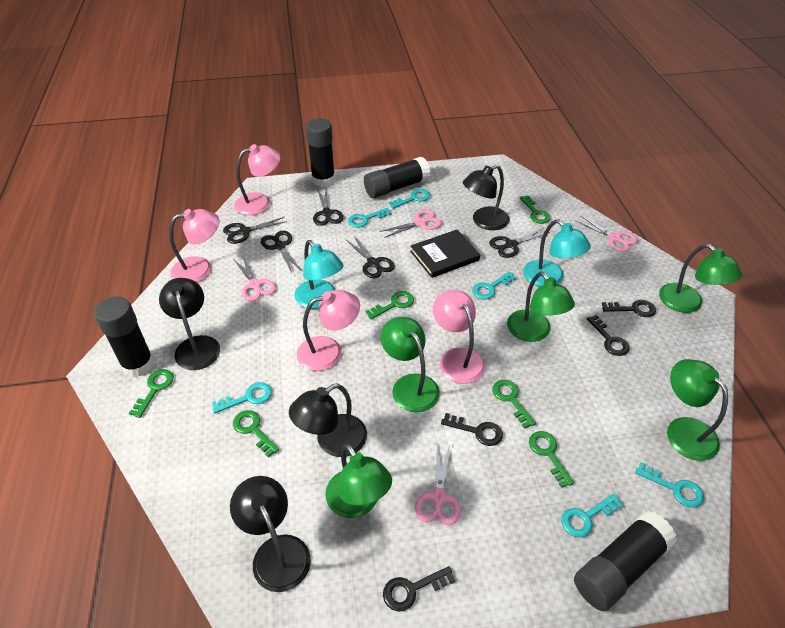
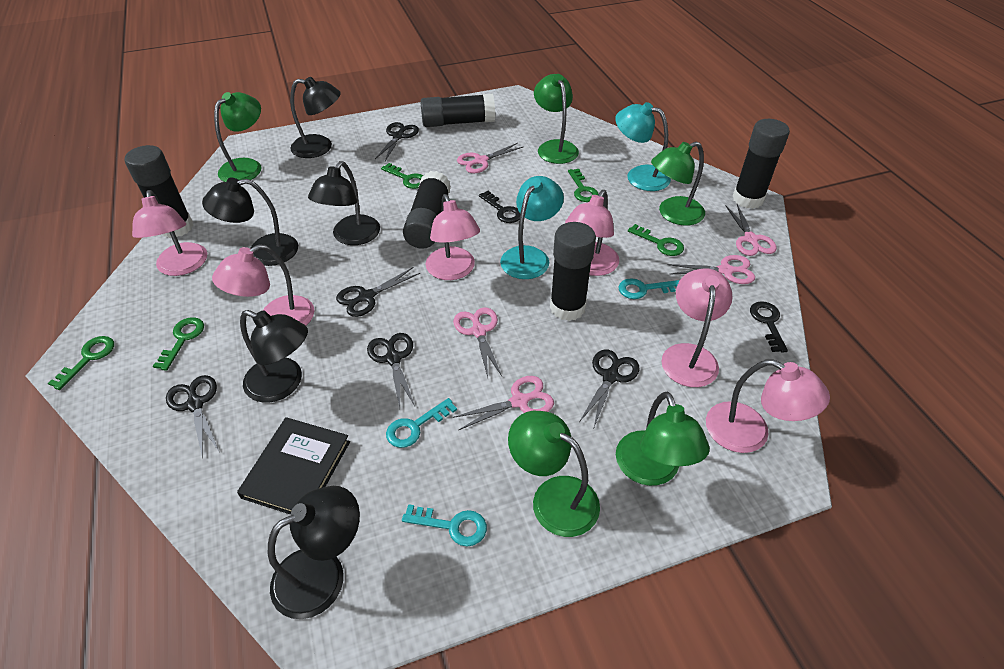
black glue stick: 4 -> 5
black key: 4 -> 2
black lamp: 4 -> 5
green key: 6 -> 5
pink lamp: 4 -> 6
pink scissors: 4 -> 5
turquoise key: 6 -> 3

